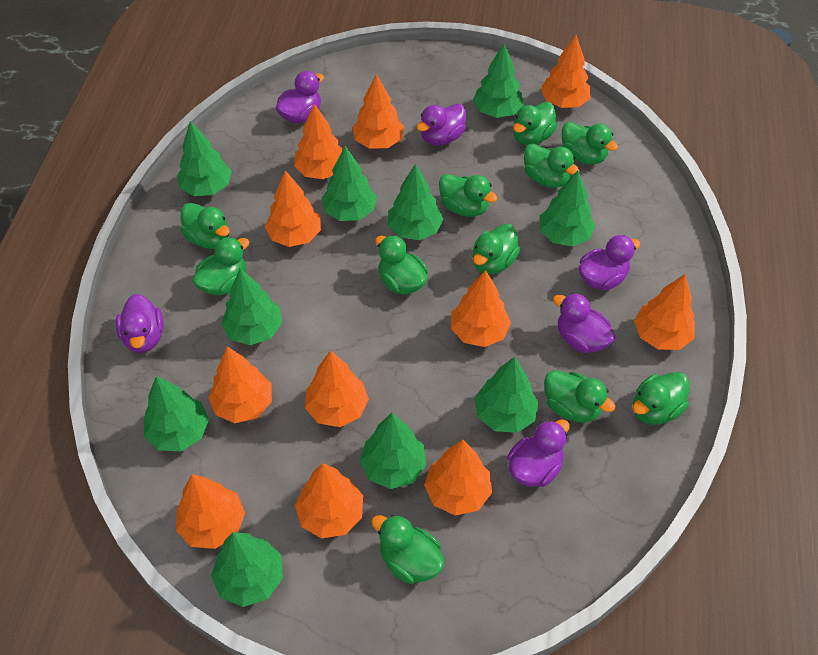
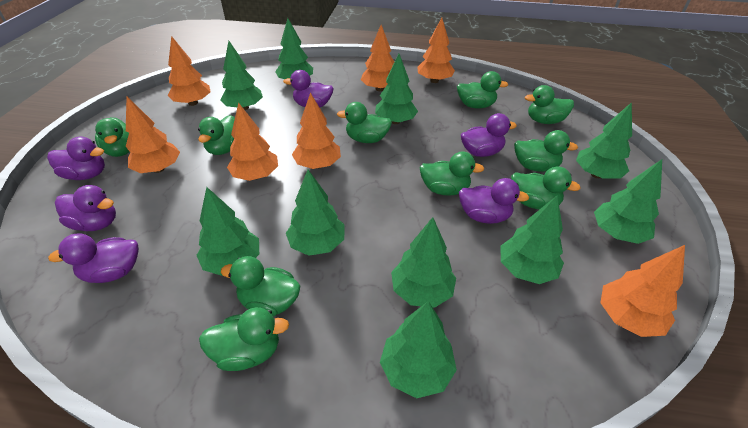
green duck: 11 -> 10
orange tree: 11 -> 7

